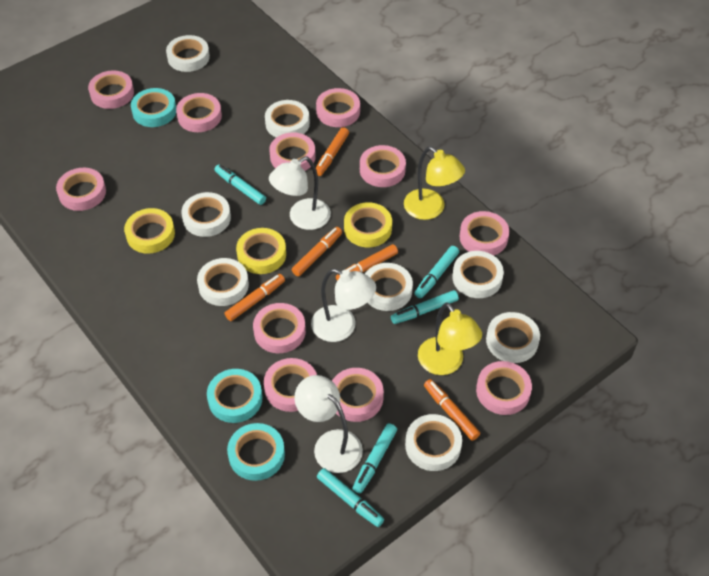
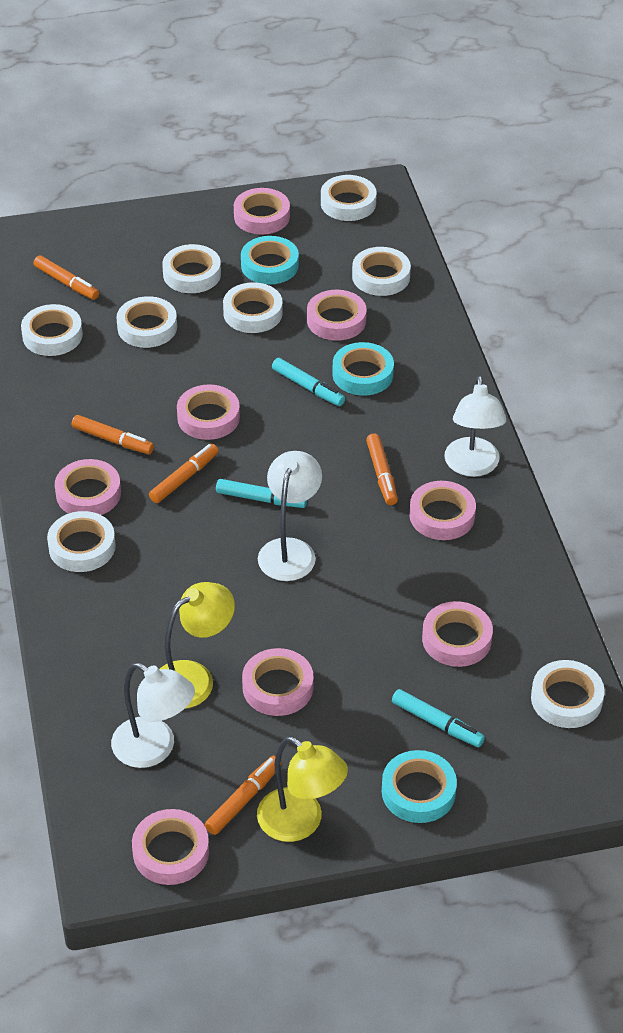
pink tape: 11 -> 8
turquoise marker: 5 -> 3
yellow tape: 3 -> 0

